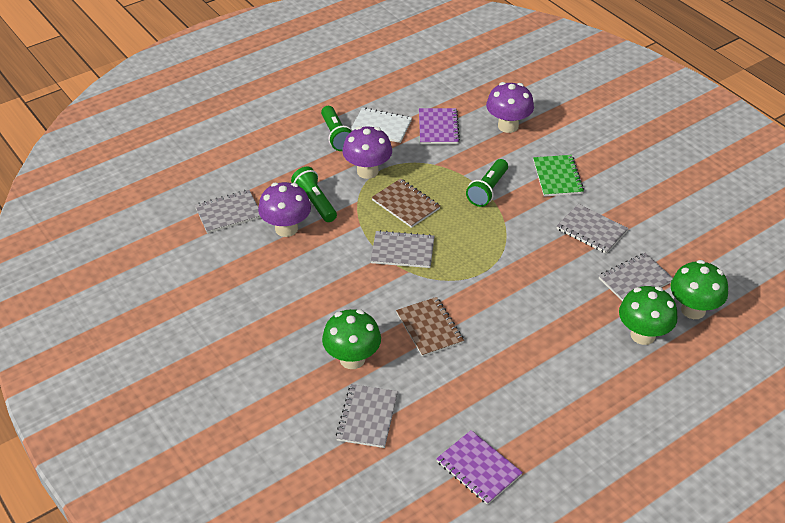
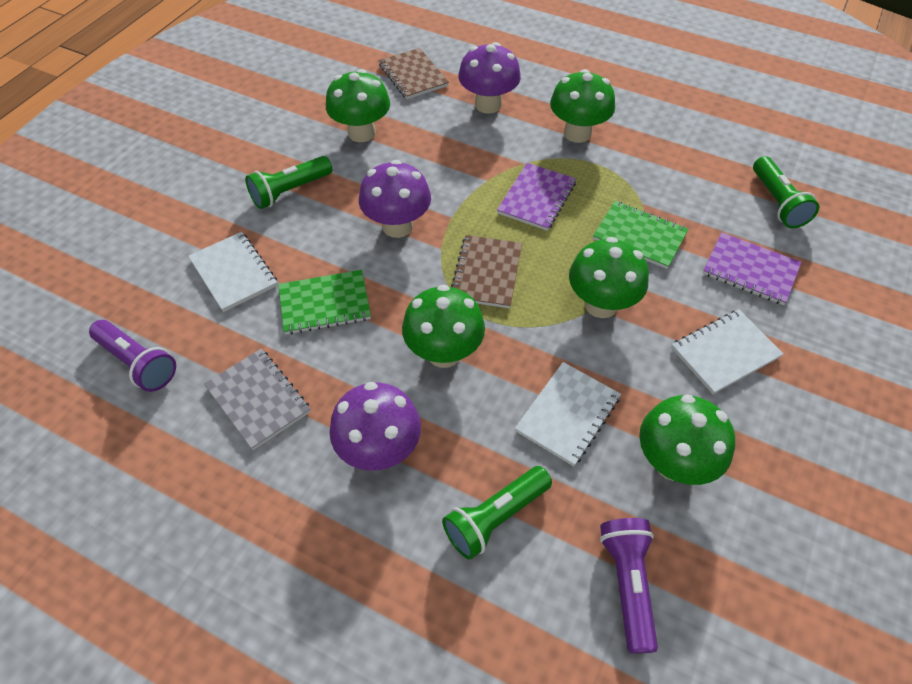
green mushroom: 3 -> 5
green notebook: 1 -> 2
grey notebook: 5 -> 1
purple flashlight: 0 -> 2
white notebook: 1 -> 3

